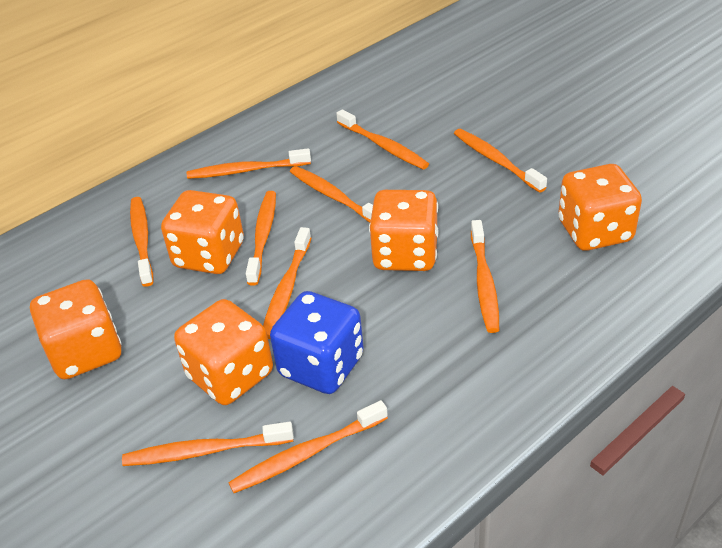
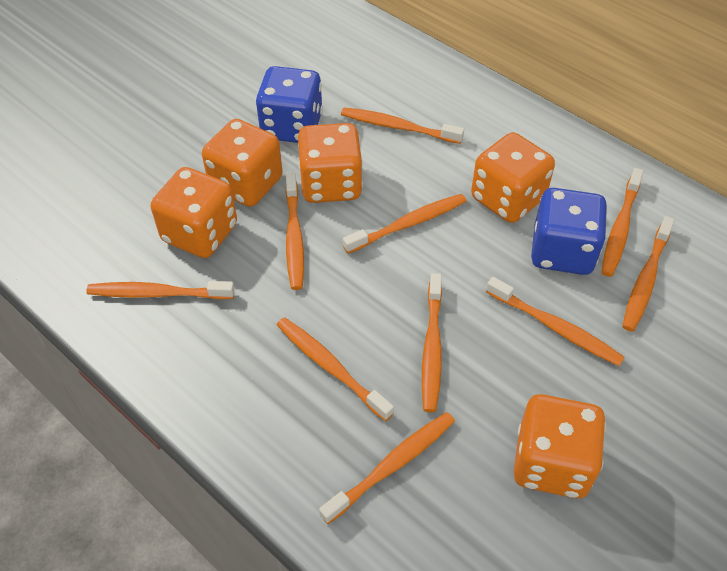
blue dice: 1 -> 2

